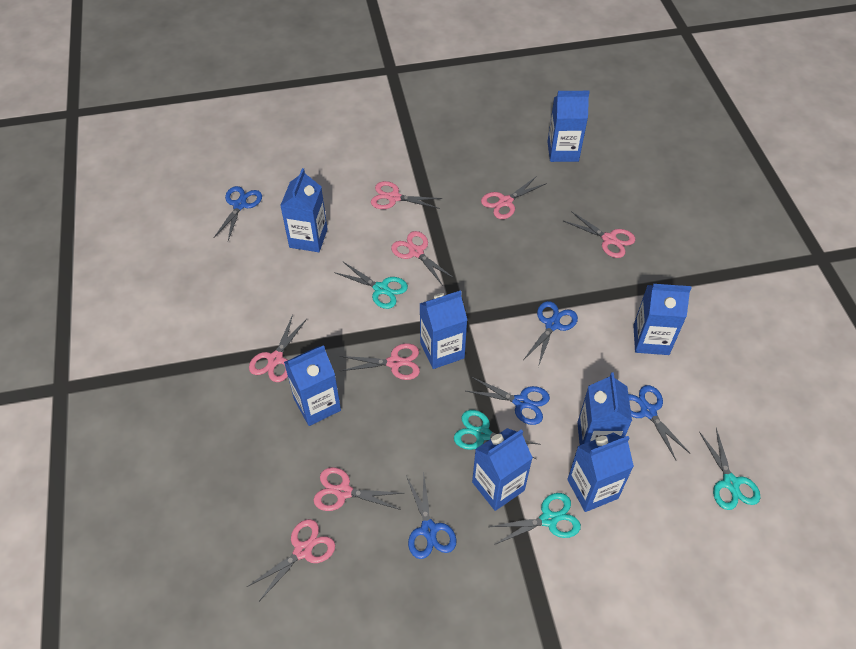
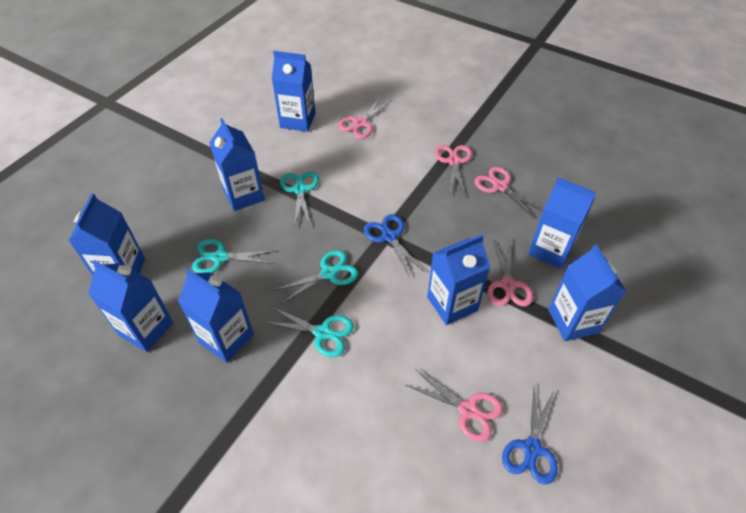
blue scissors: 5 -> 2
pink scissors: 8 -> 5

